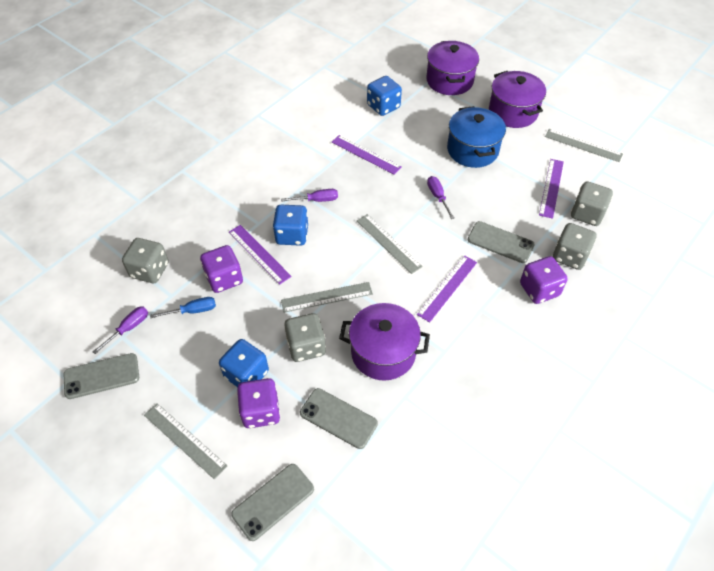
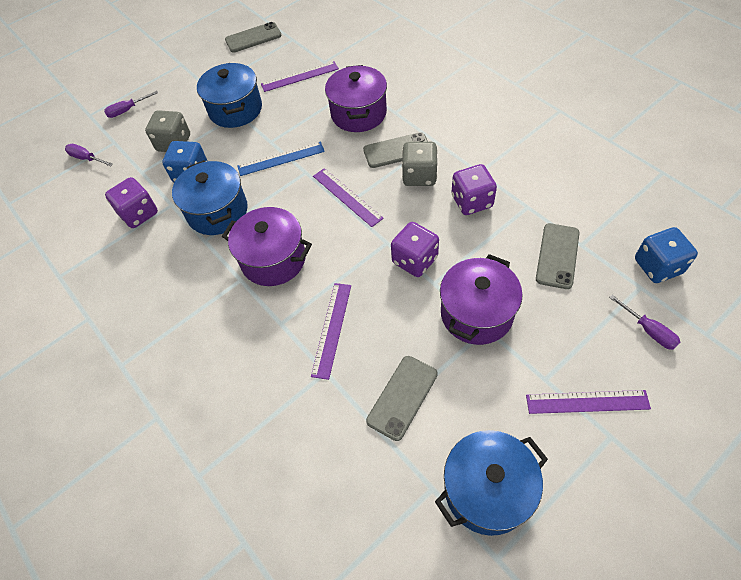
blue dice: 3 -> 2
blue pot: 1 -> 3
blue ruler: 0 -> 1
blue screwdriver: 1 -> 0
grey dice: 4 -> 2
grey ruler: 4 -> 0

